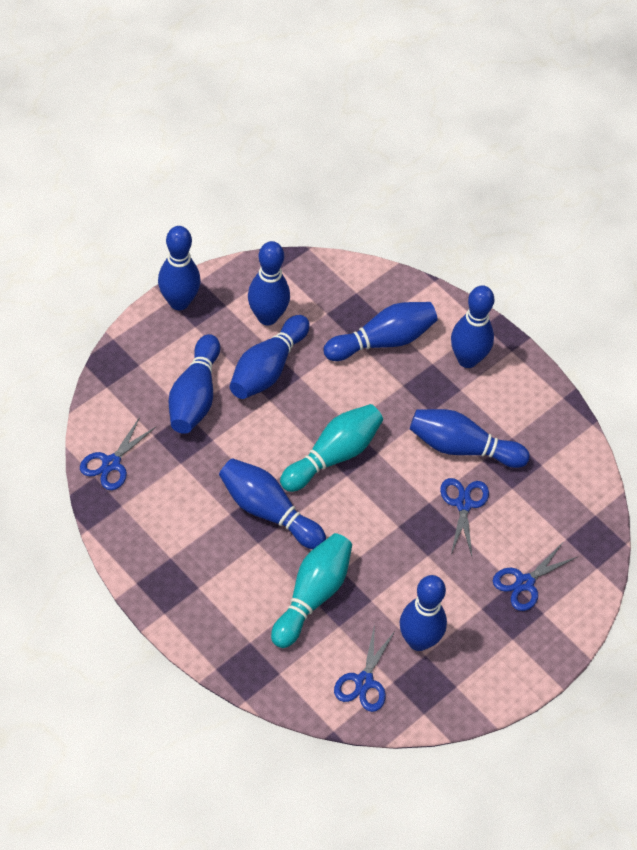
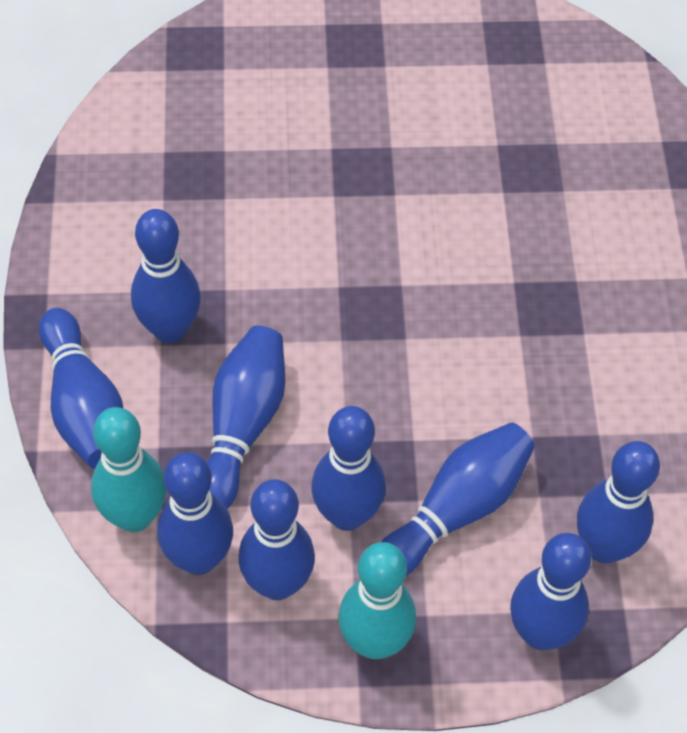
blue scissors: 4 -> 0

